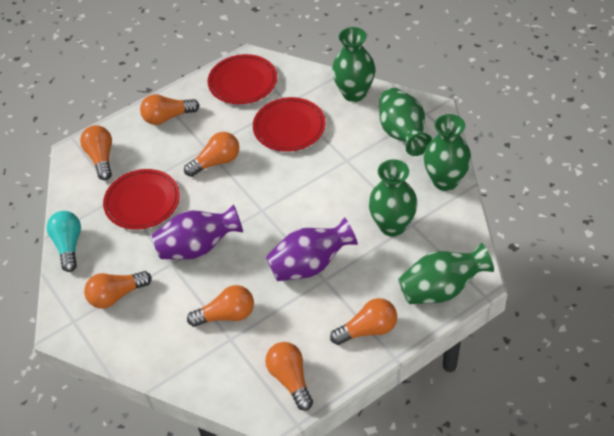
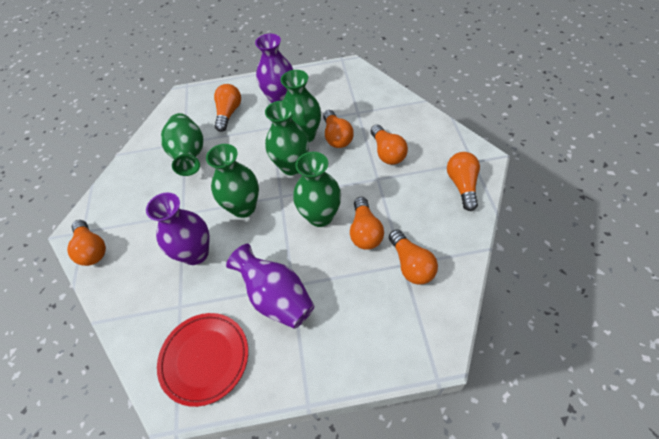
purple vase: 2 -> 3
red plate: 3 -> 1
turquoise light bulb: 1 -> 0

